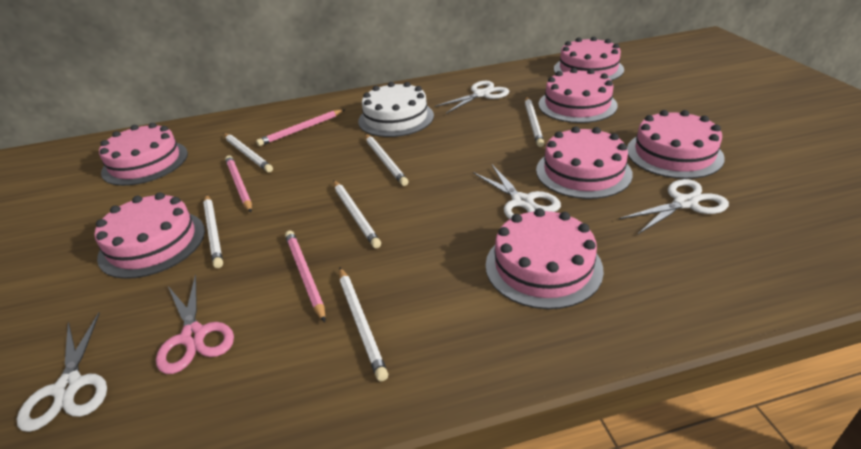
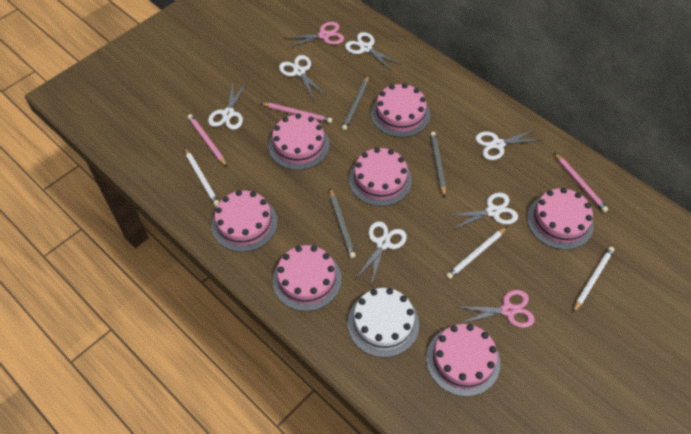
grey pencil: 0 -> 3
pink scissors: 1 -> 2
white pencil: 6 -> 3
white scissors: 4 -> 6

